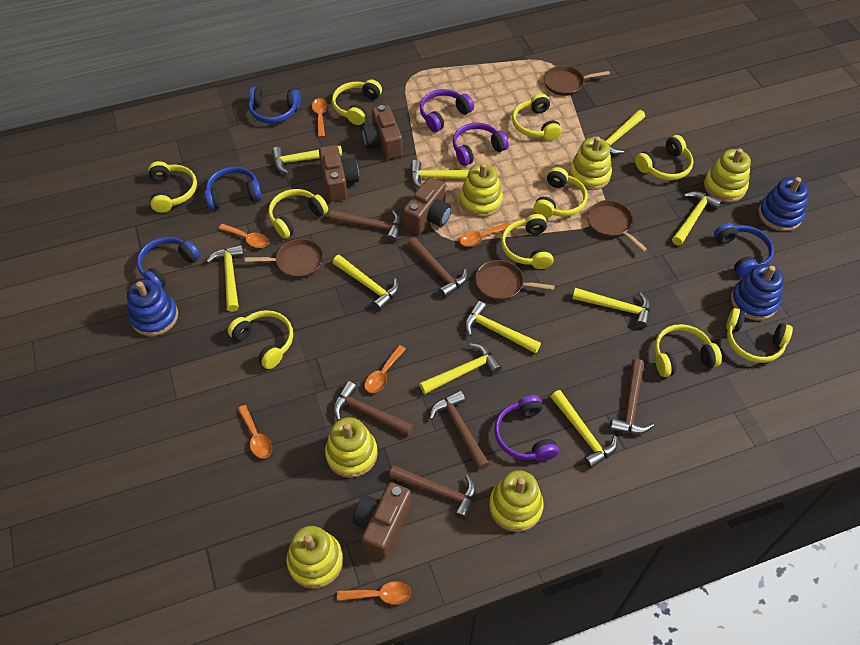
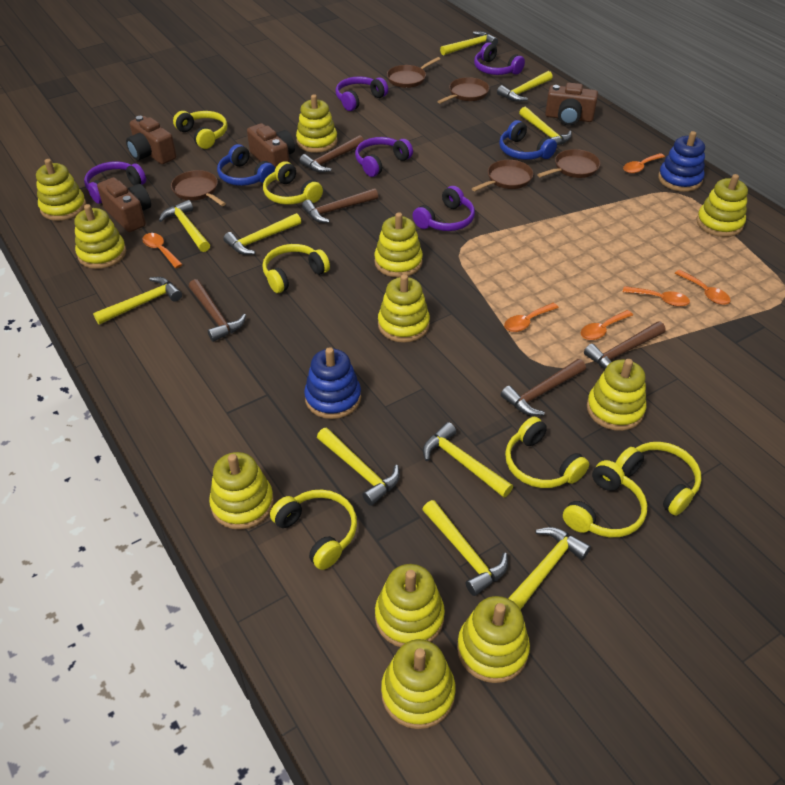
blue headphones: 4 -> 2
blue stacking toy: 3 -> 2
brown hammer: 6 -> 5
brown pan: 4 -> 5
purple headphones: 3 -> 5
yellow headphones: 10 -> 7
yellow stacking toy: 6 -> 11

